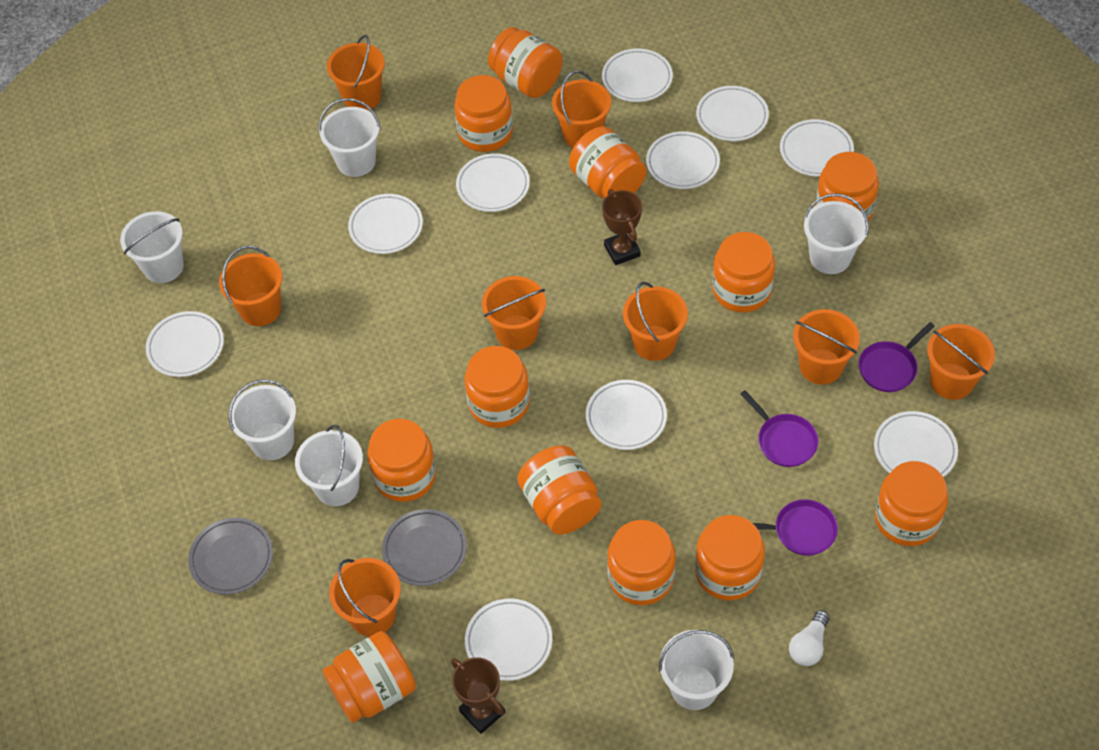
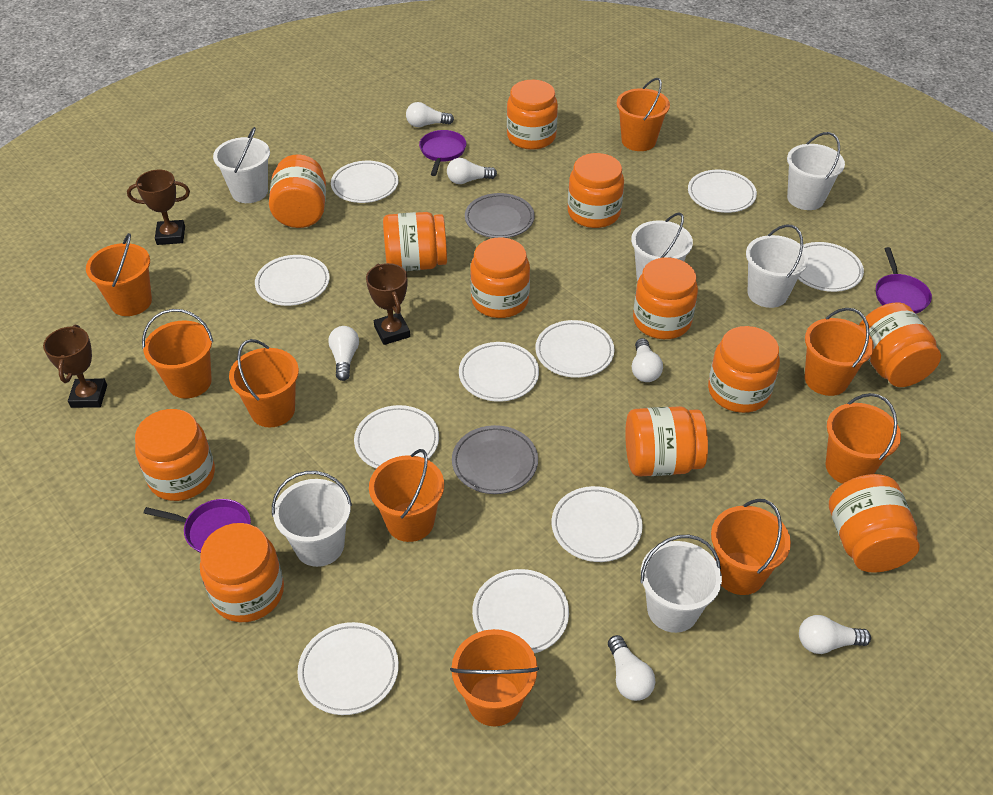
brown trophy: 2 -> 3
orange bucket: 8 -> 9
white light bulb: 1 -> 6

